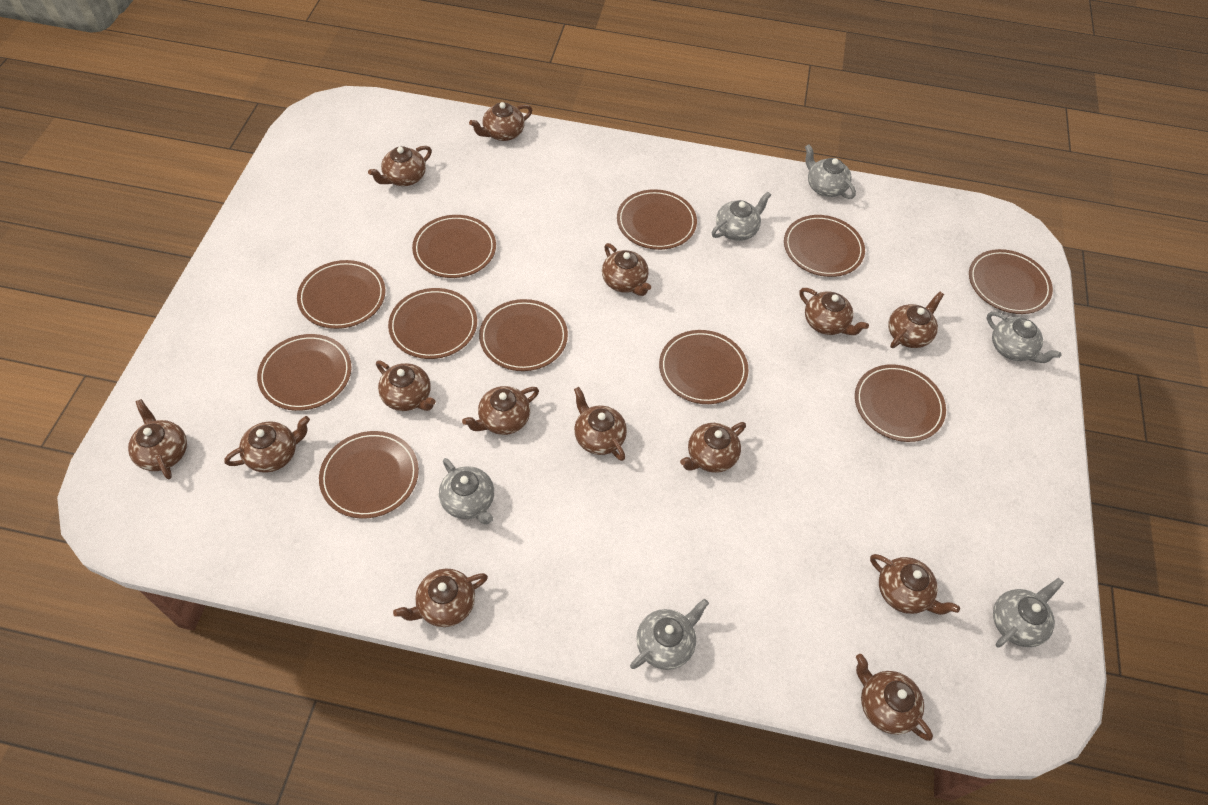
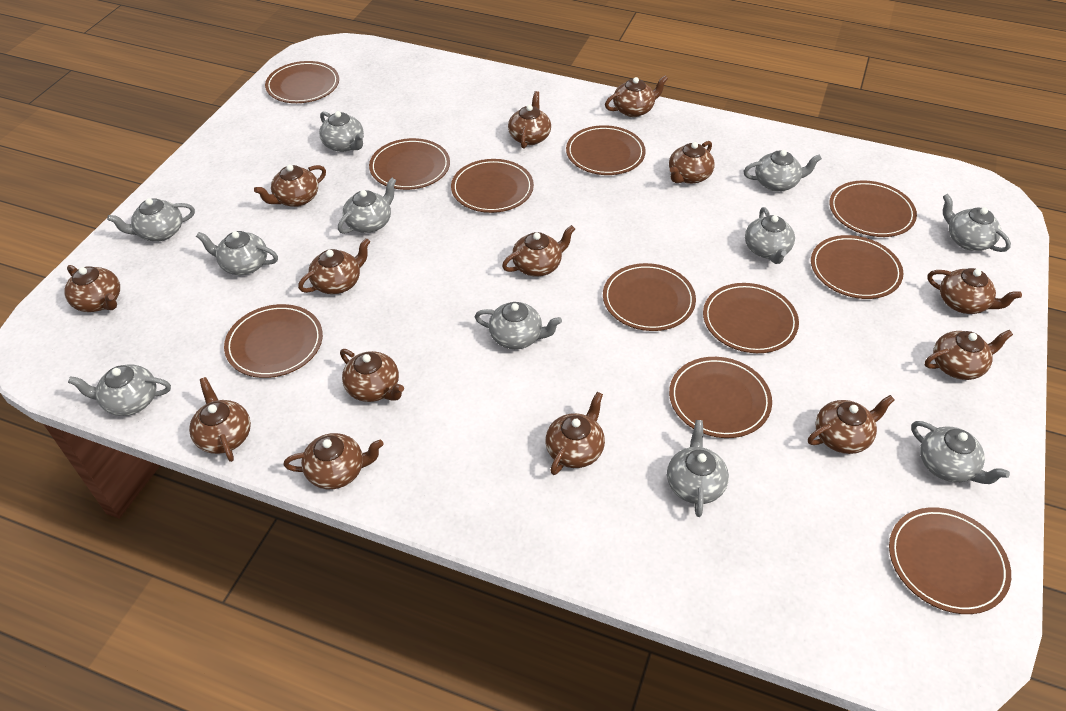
grey teapot: 6 -> 11

